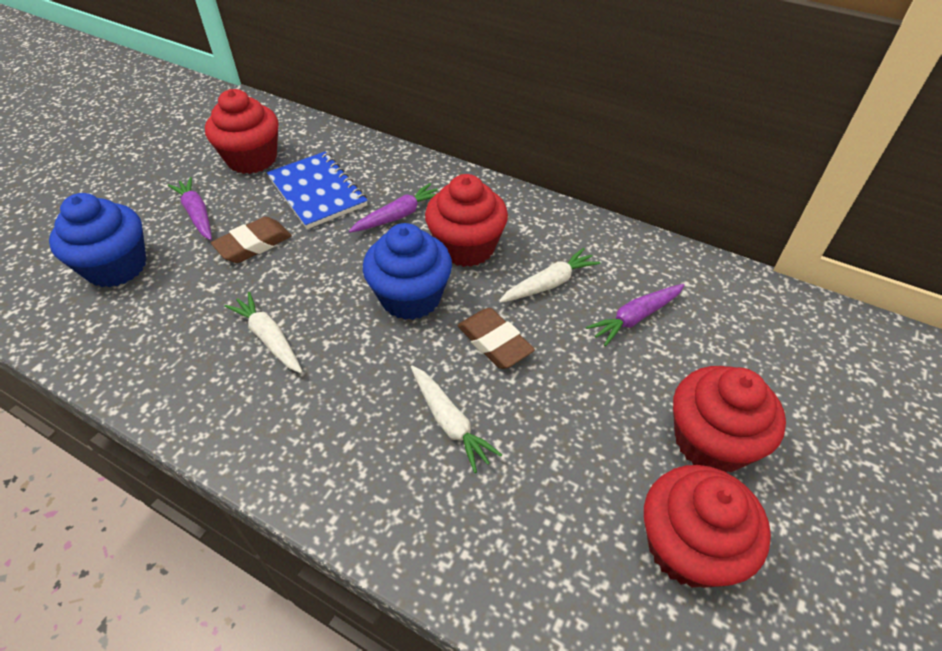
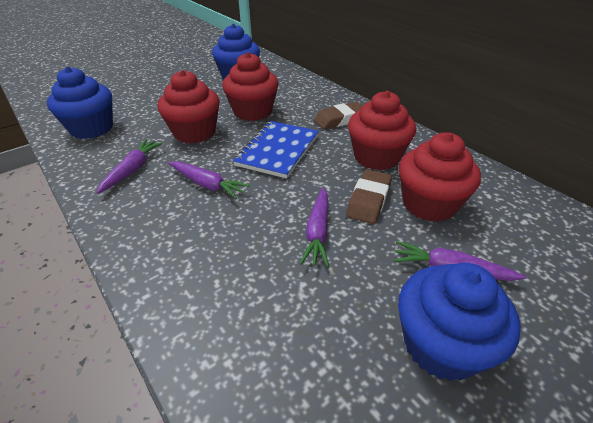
blue cupcake: 2 -> 3
purple carrot: 3 -> 4
white carrot: 3 -> 0

